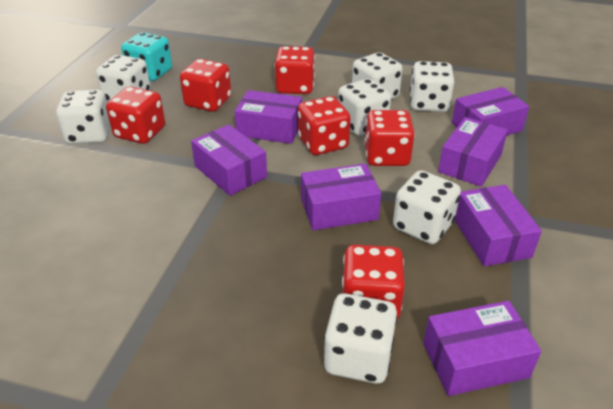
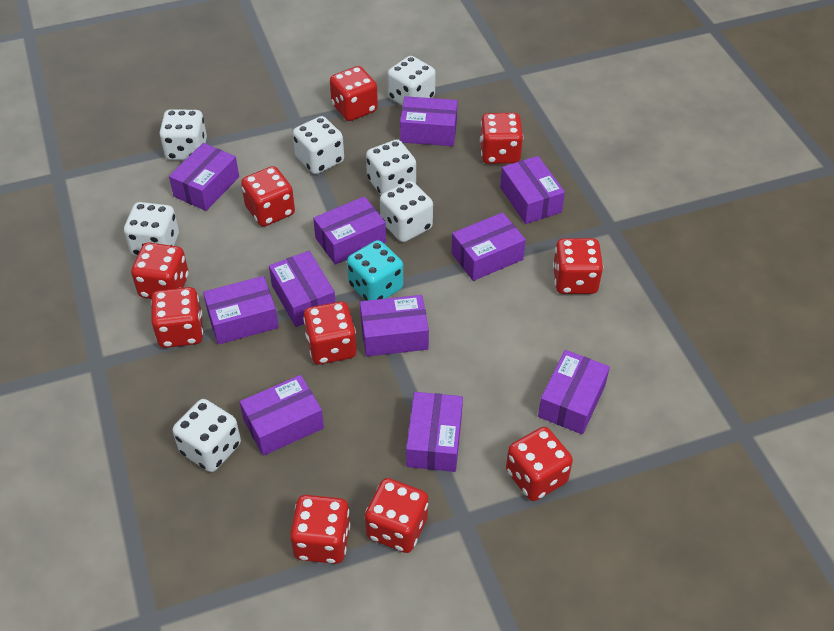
purple box: 7 -> 11
red dice: 6 -> 10

